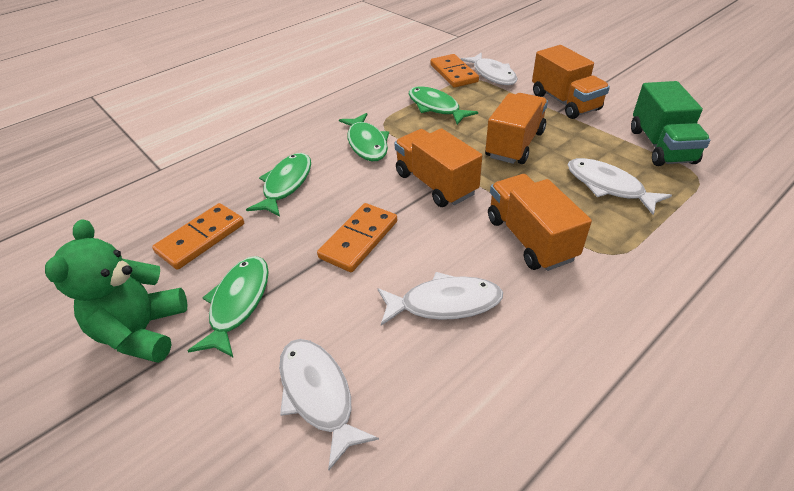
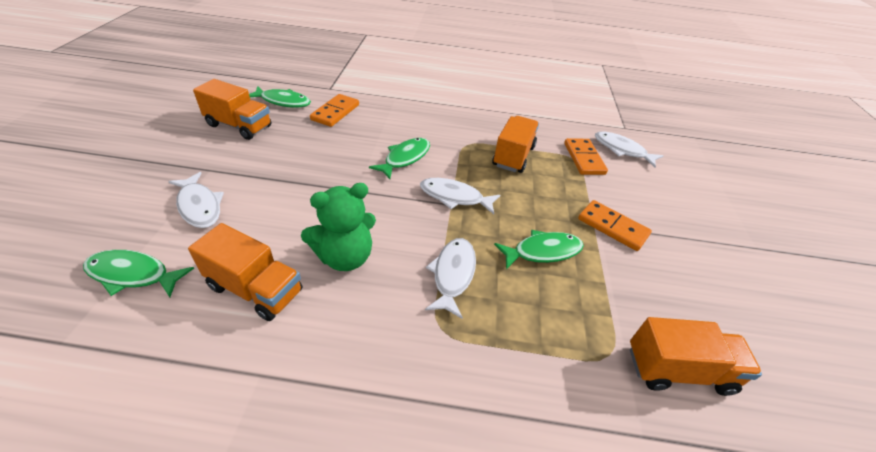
green truck: 1 -> 0

